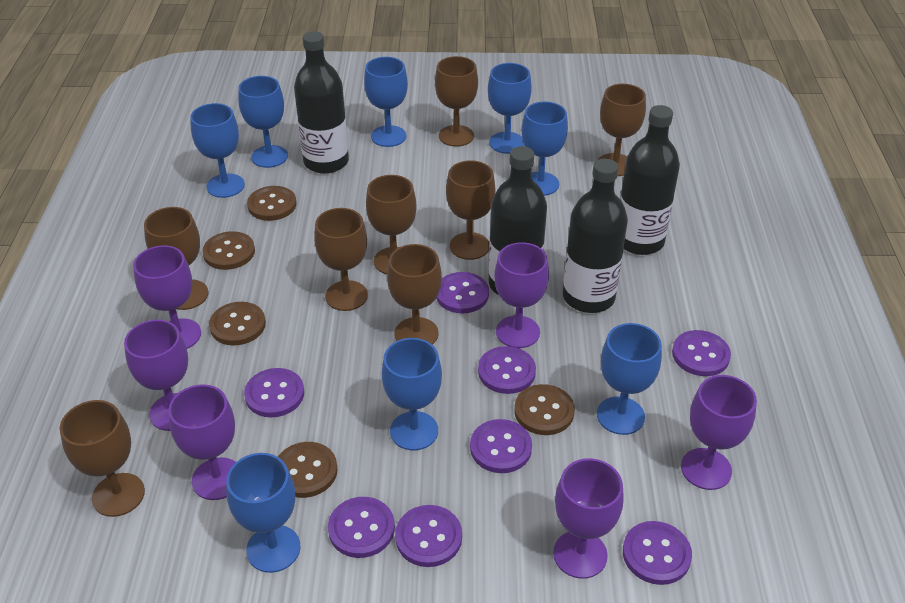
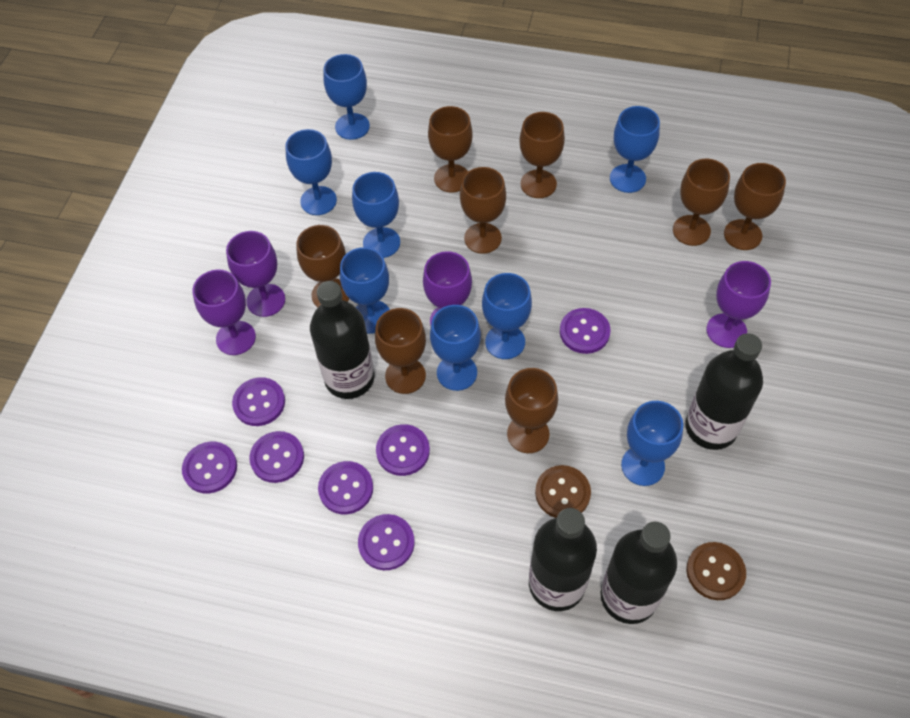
brown button: 5 -> 2
purple button: 8 -> 7
purple goblet: 6 -> 4

